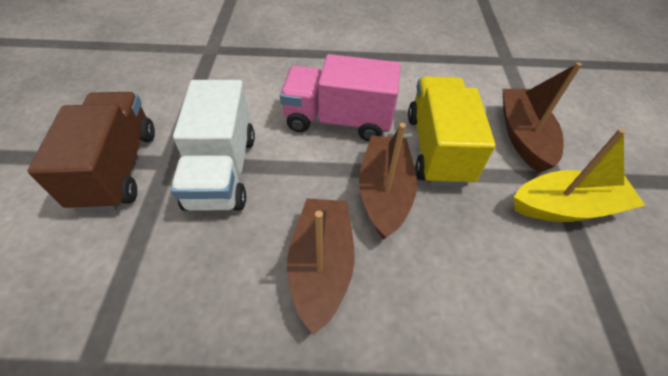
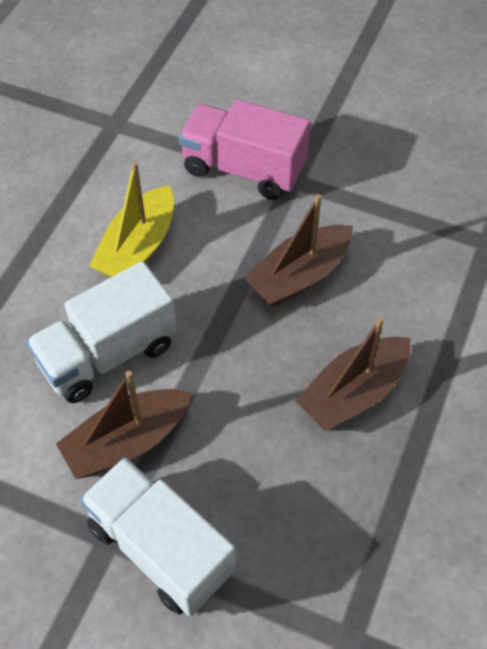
brown truck: 1 -> 0
white truck: 1 -> 2
yellow truck: 1 -> 0

